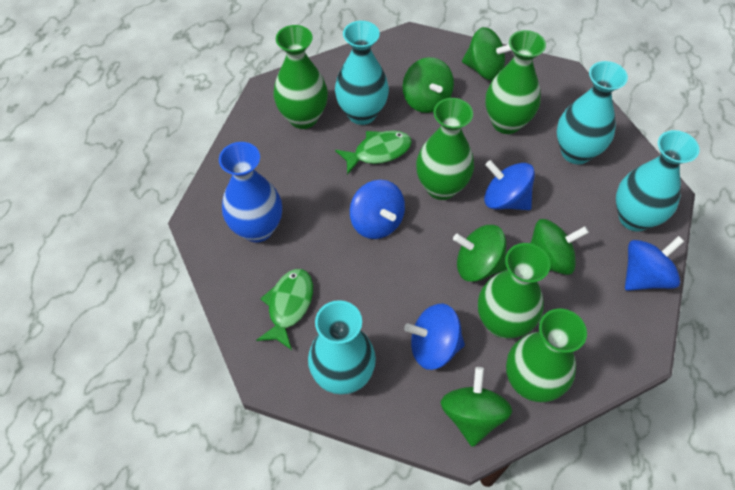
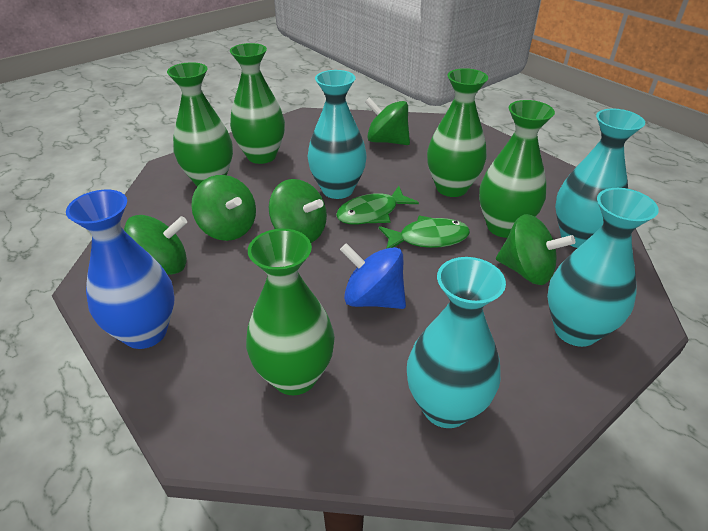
blue spinning top: 4 -> 1

